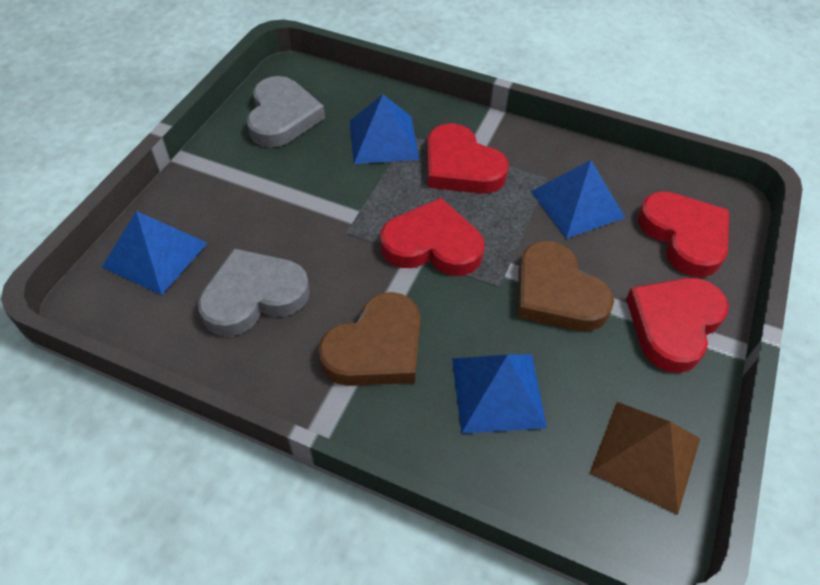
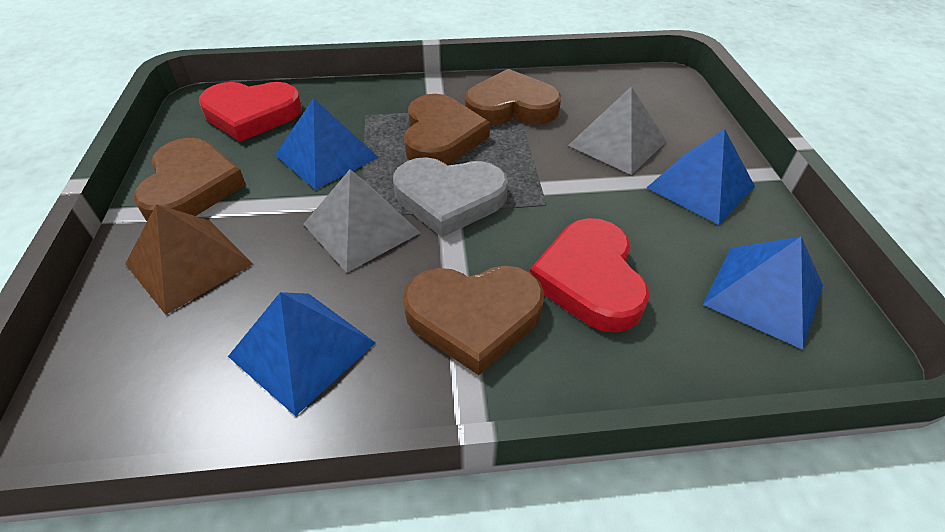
brown heart: 2 -> 4
grey heart: 2 -> 1
grey pyramid: 0 -> 2
red heart: 4 -> 2

